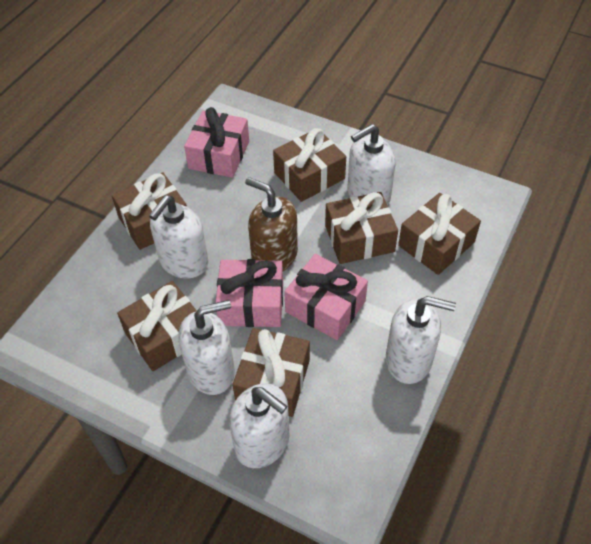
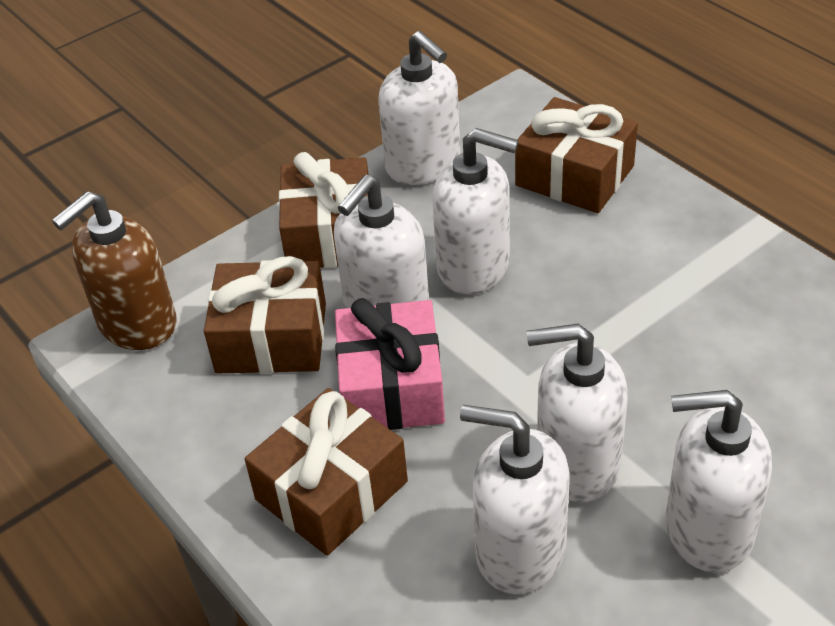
brown gift: 6 -> 4
pink gift: 3 -> 1
white soap dispenser: 5 -> 6

